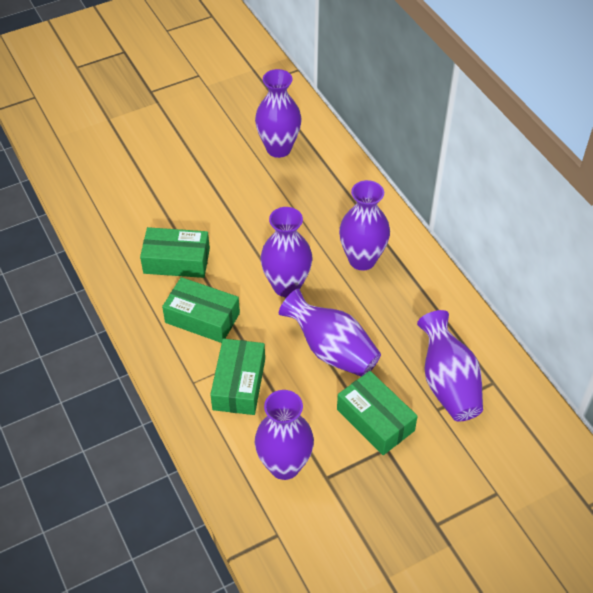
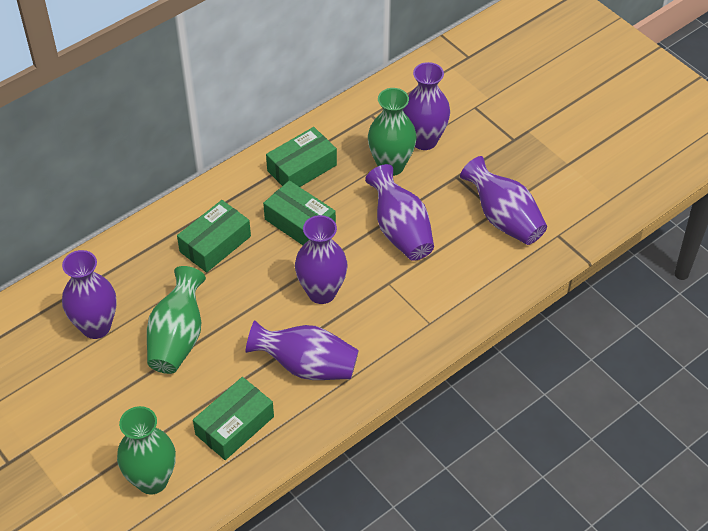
green vase: 0 -> 3

